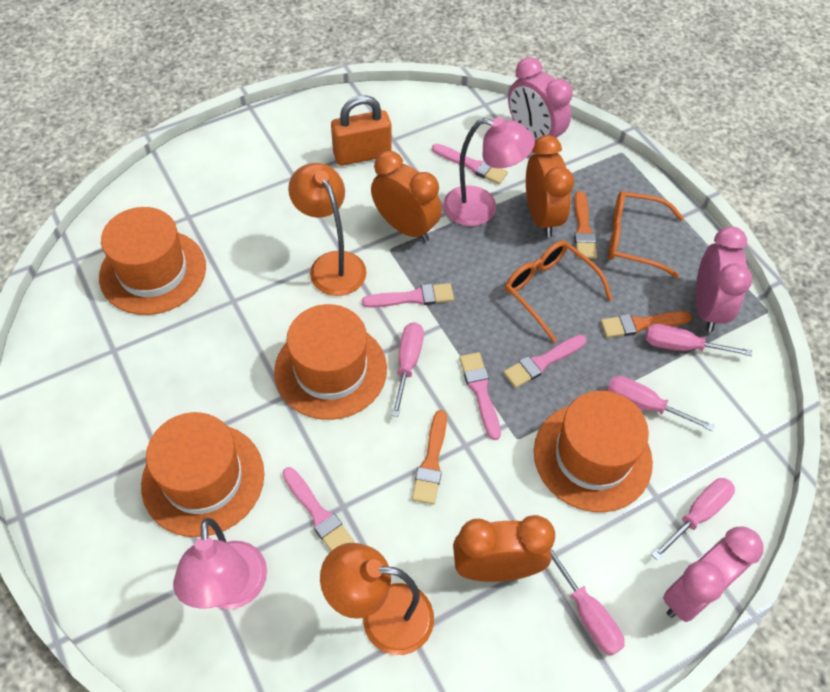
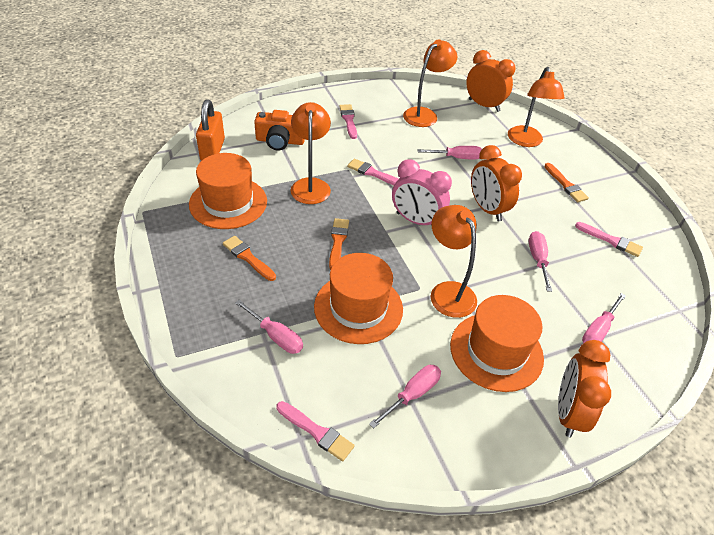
orange camera: 0 -> 1
orange glasses: 2 -> 0
orange hat: 4 -> 3
orange lamp: 2 -> 4
pink brush: 5 -> 4
pink clock: 3 -> 1
pink lamp: 2 -> 0

